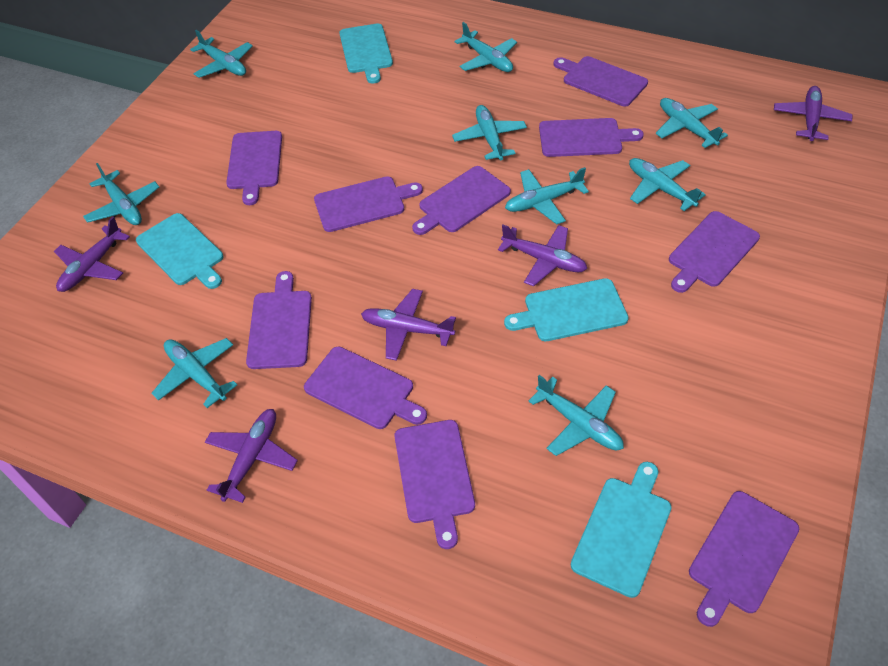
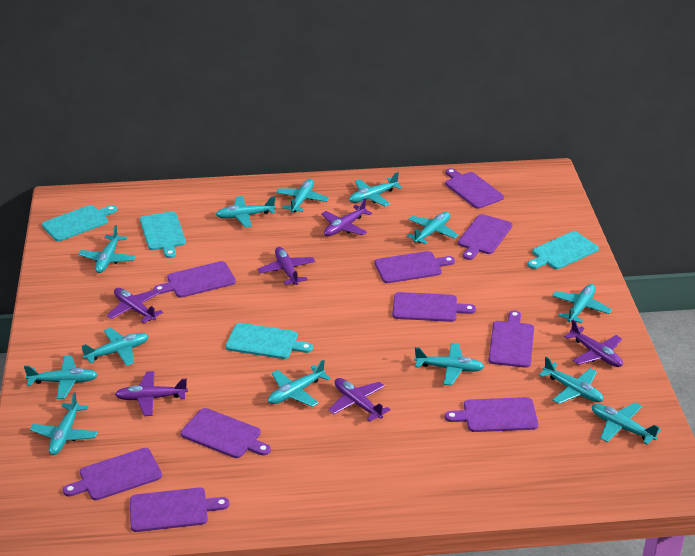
purple plane: 5 -> 6
turquoise plane: 9 -> 13

